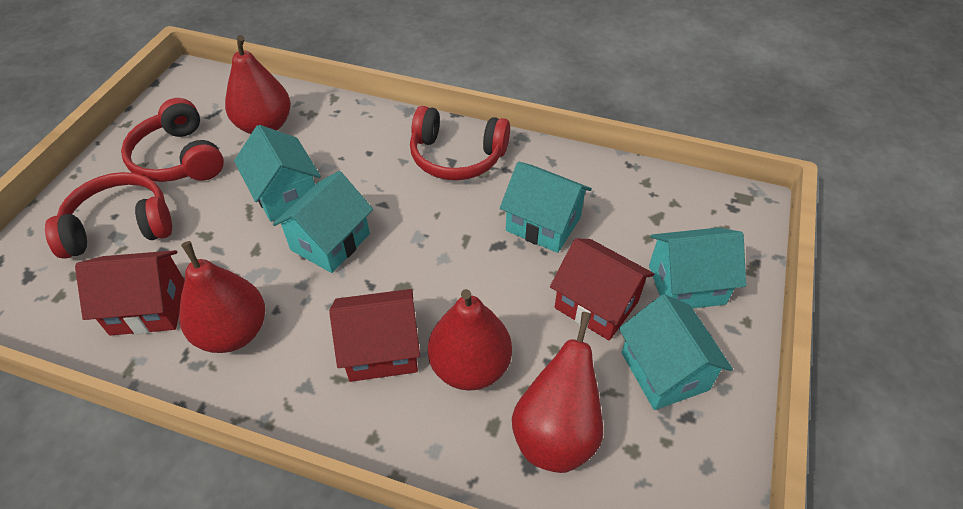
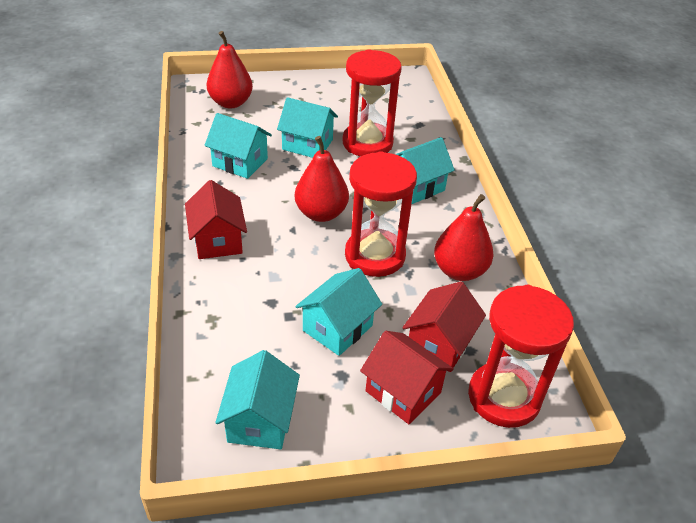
red headphones: 3 -> 0
red hourglass: 0 -> 3
red pear: 4 -> 3

